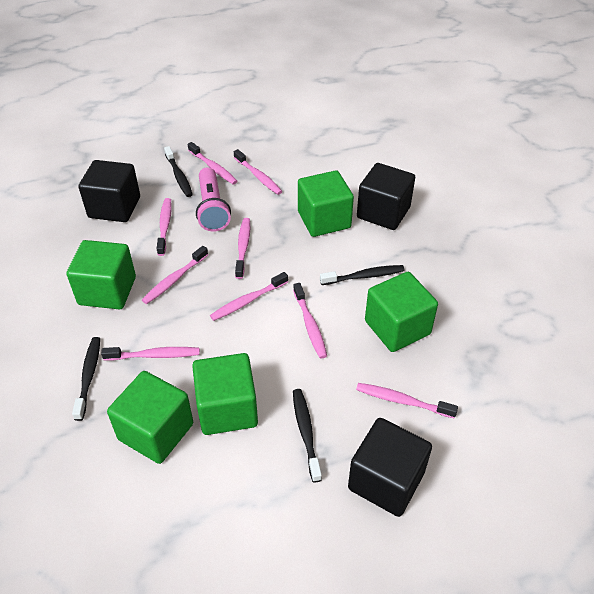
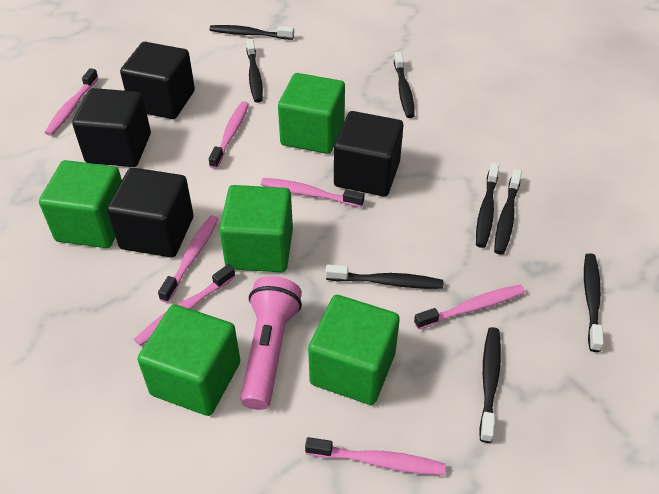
black cube: 3 -> 4
black toothbrush: 4 -> 8
pink toothbrush: 9 -> 7

